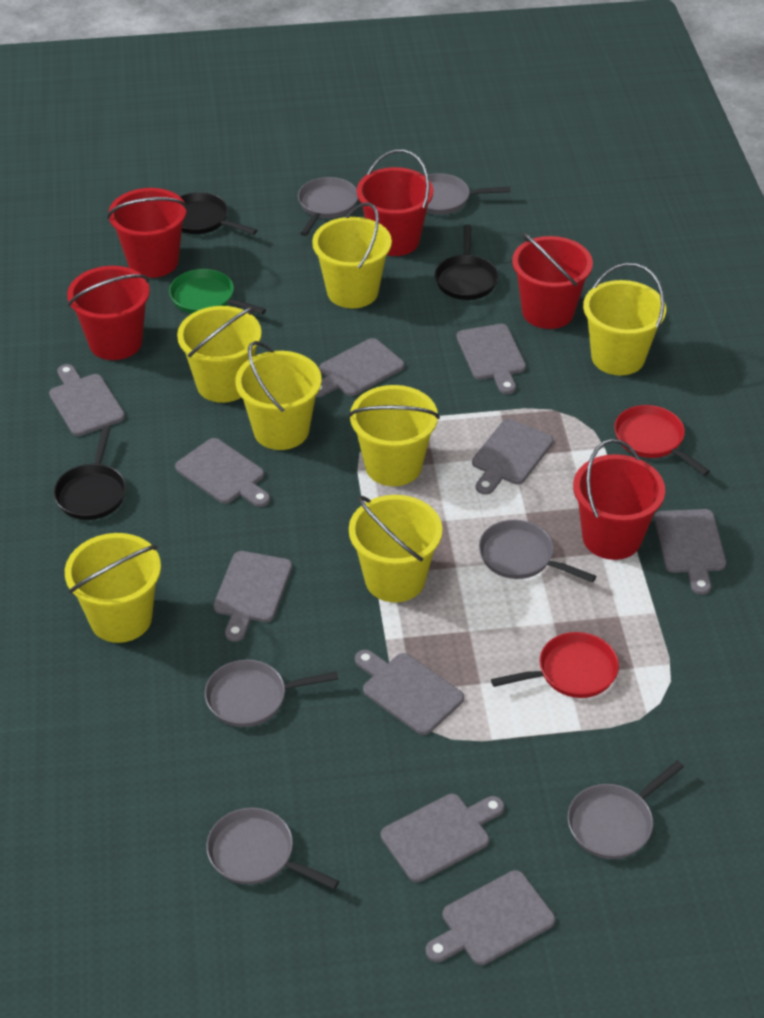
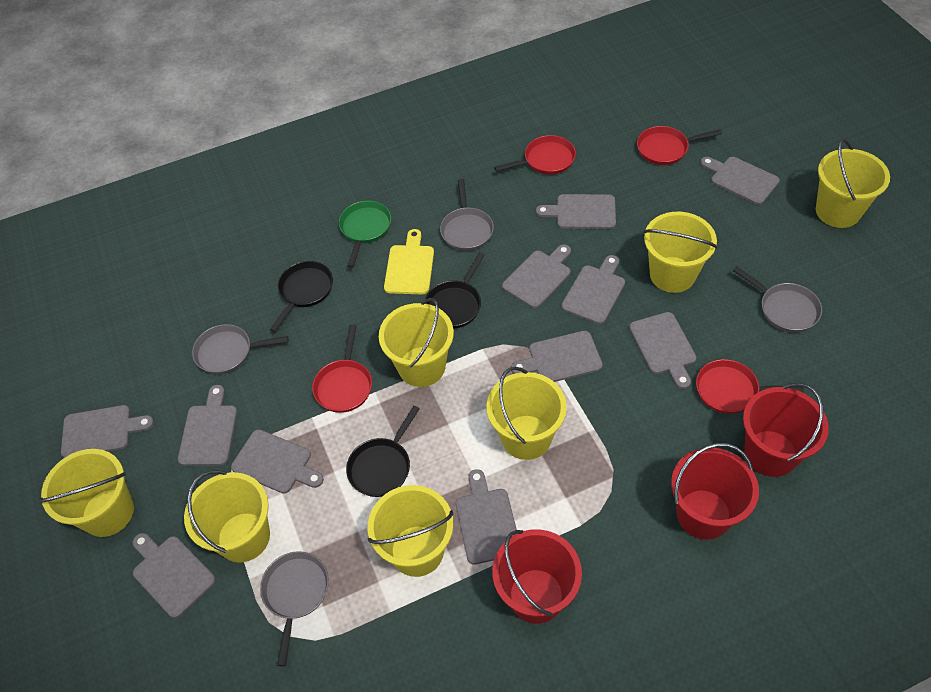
grey cutting board: 10 -> 11
grey pan: 6 -> 4
red bucket: 5 -> 3
red pan: 2 -> 4
yellow cutting board: 0 -> 1

